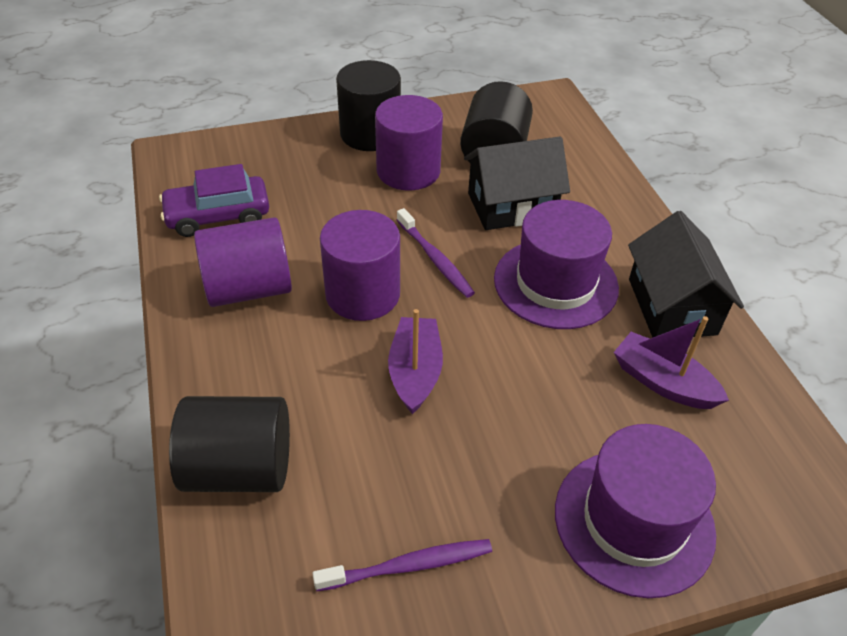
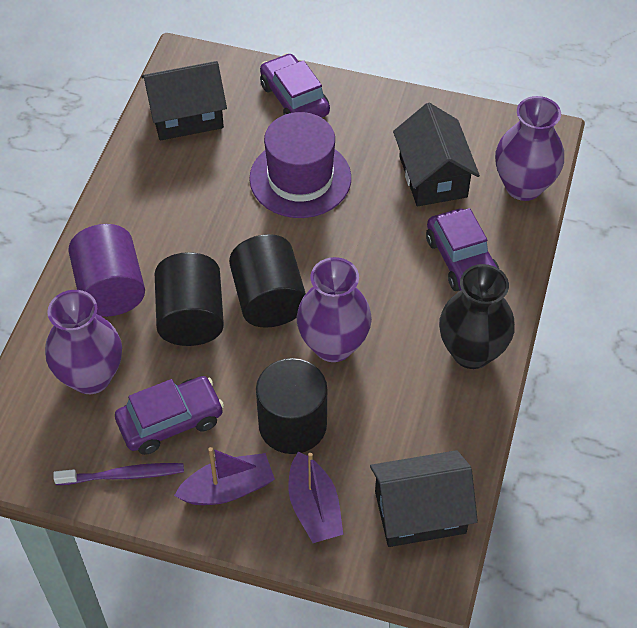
black house: 2 -> 3
black vase: 0 -> 1
purple car: 1 -> 3
purple cylinder: 3 -> 1
purple hat: 2 -> 1
purple toothbrush: 2 -> 1
purple vase: 0 -> 3

